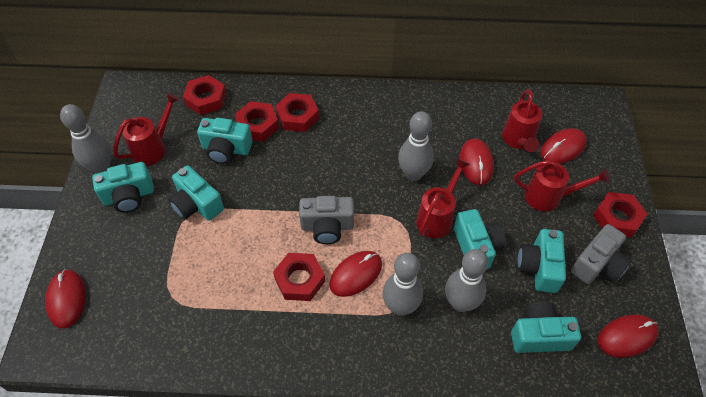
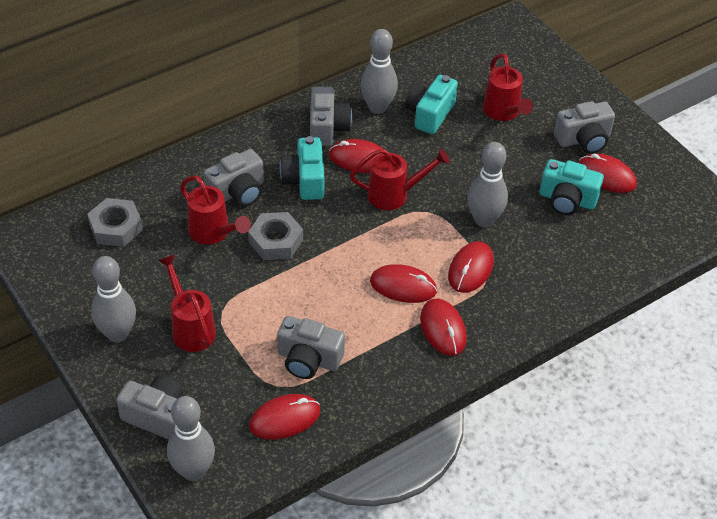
grey camera: 2 -> 5
grey nut: 0 -> 2
red mouse: 5 -> 6
red nut: 5 -> 0
turquoise camera: 6 -> 3

